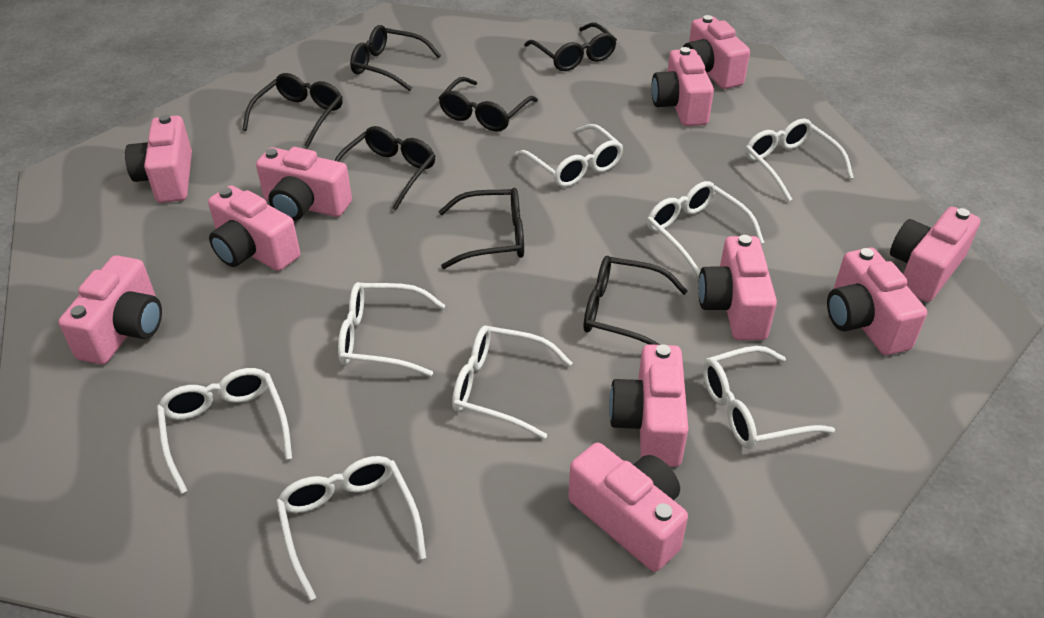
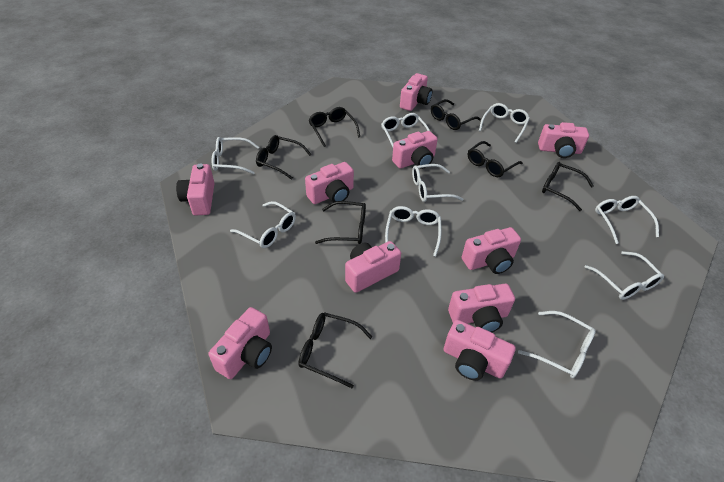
pink camera: 11 -> 10
white glasses: 8 -> 9

